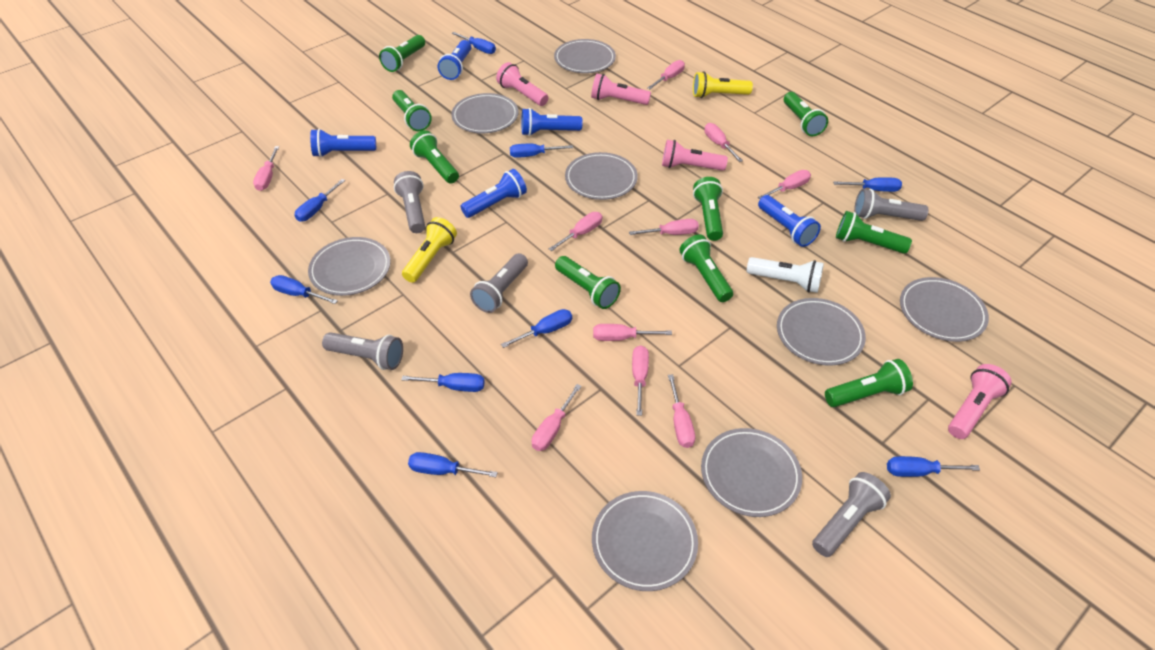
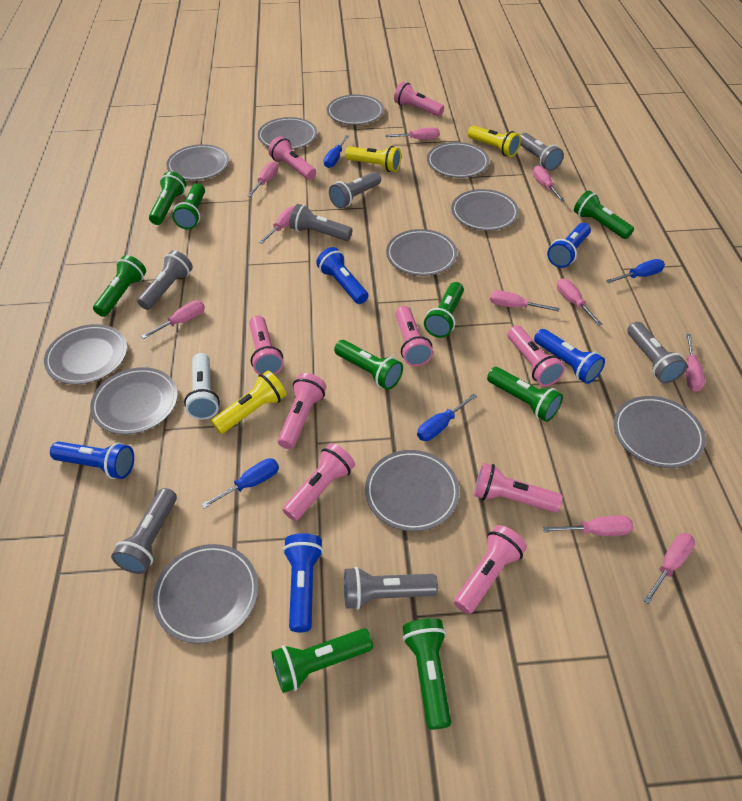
blue screwdriver: 9 -> 4
grey flashlight: 5 -> 7
grey plate: 8 -> 11
pink flashlight: 4 -> 9
yellow flashlight: 2 -> 3

